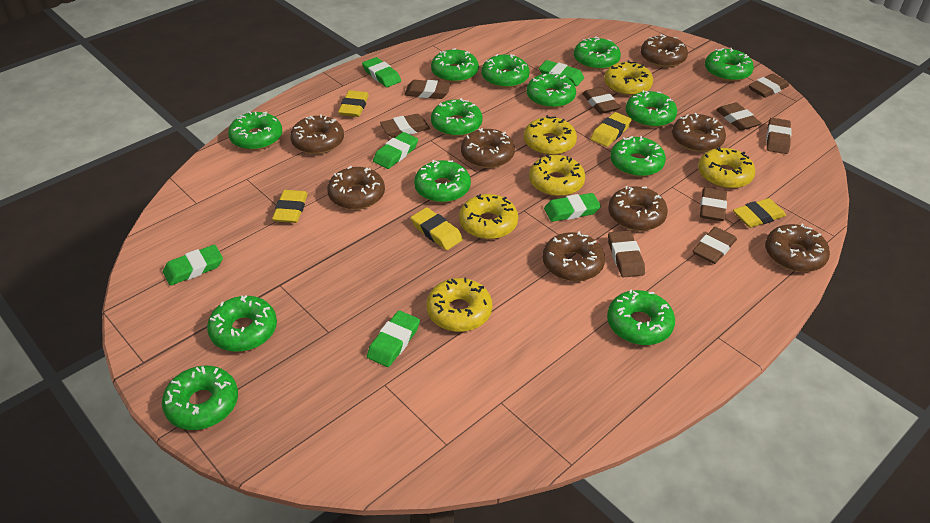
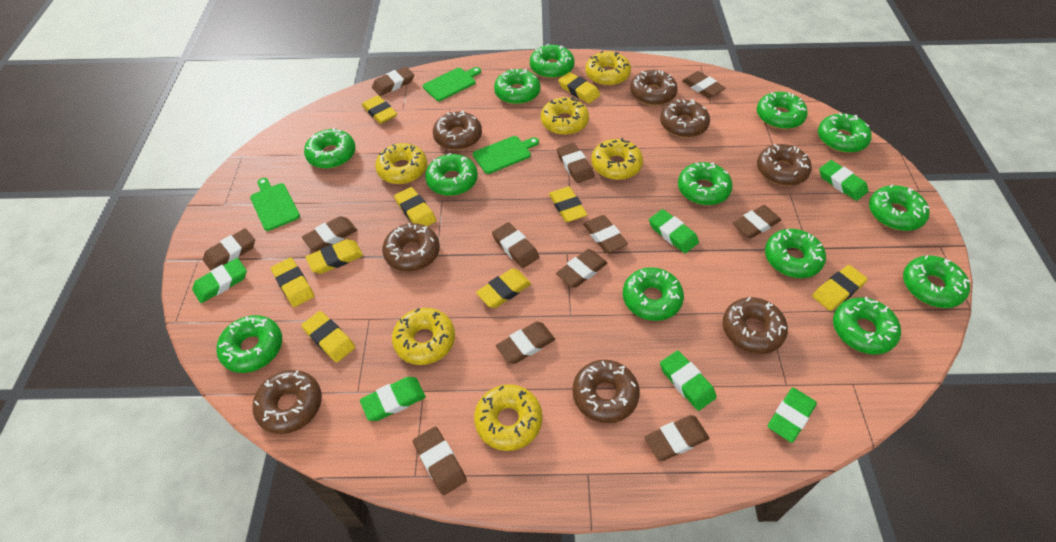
brown eraser: 9 -> 12
green cutting board: 0 -> 3
yellow eraser: 5 -> 9

